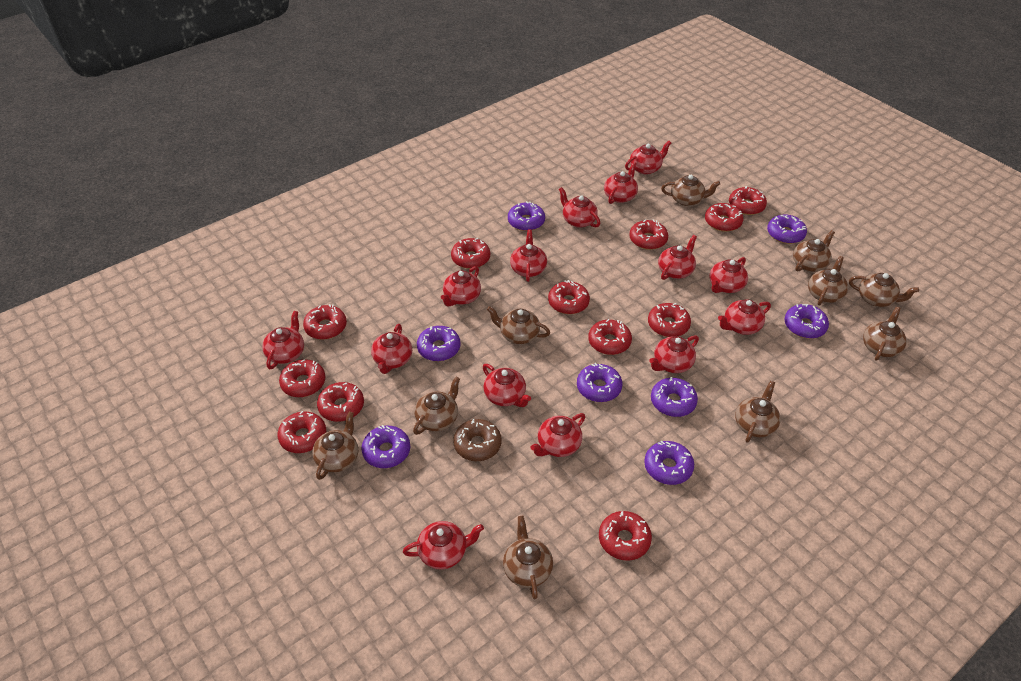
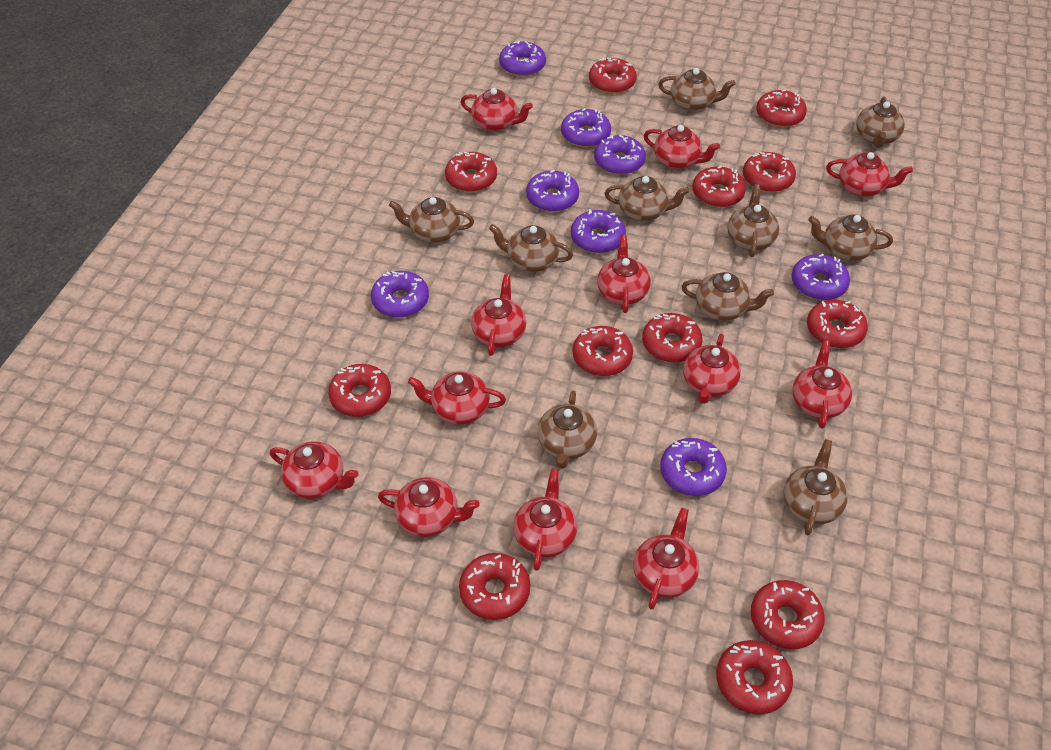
brown donut: 1 -> 0
red teapot: 14 -> 12

